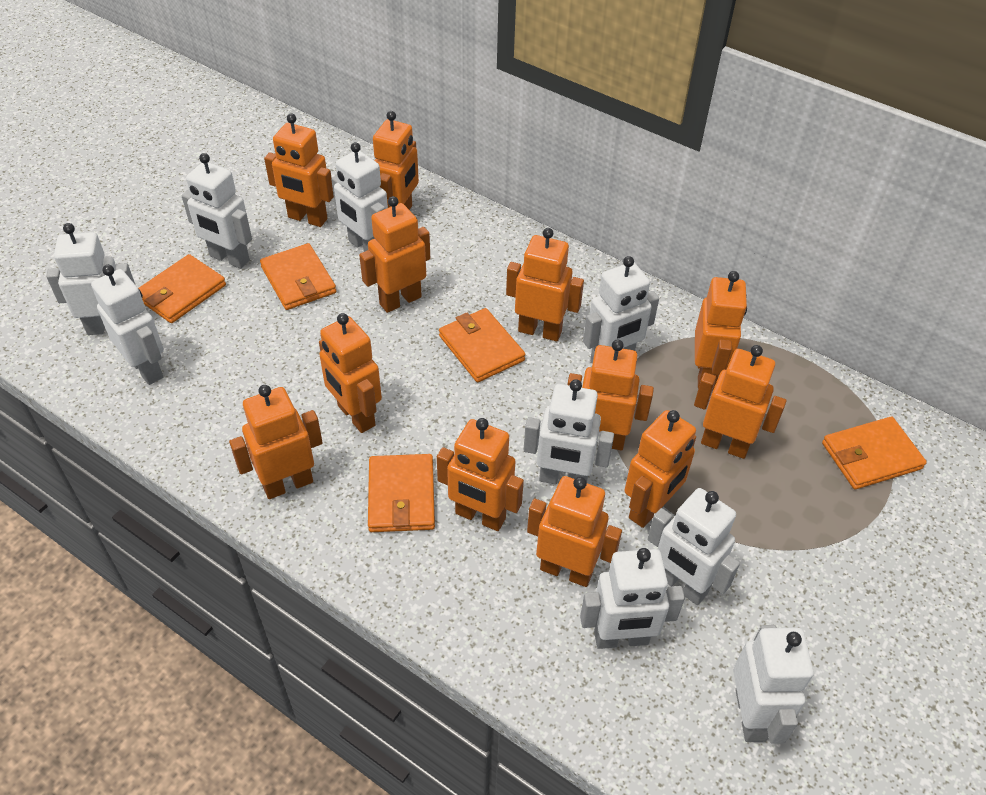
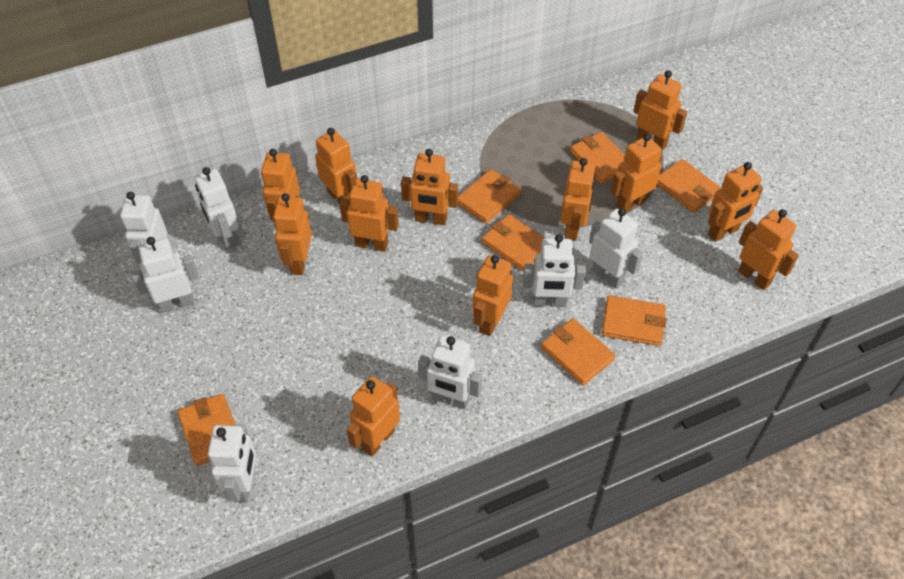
orange wallet: 5 -> 7
white robot: 9 -> 7

